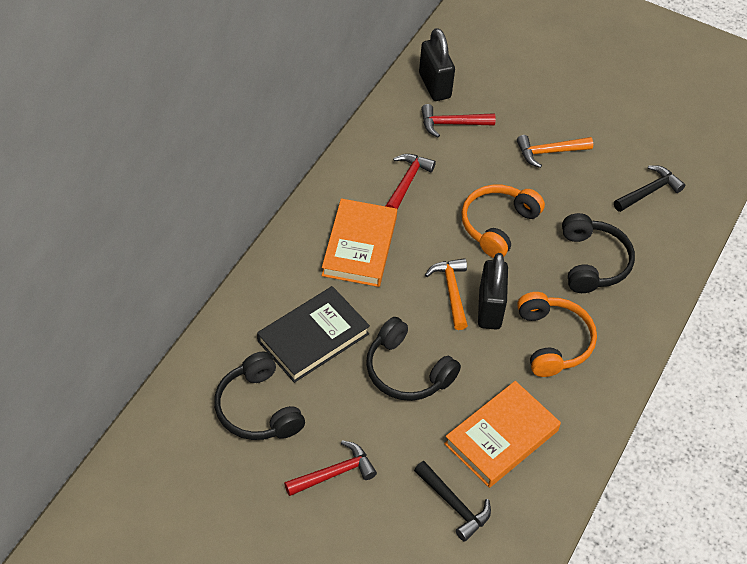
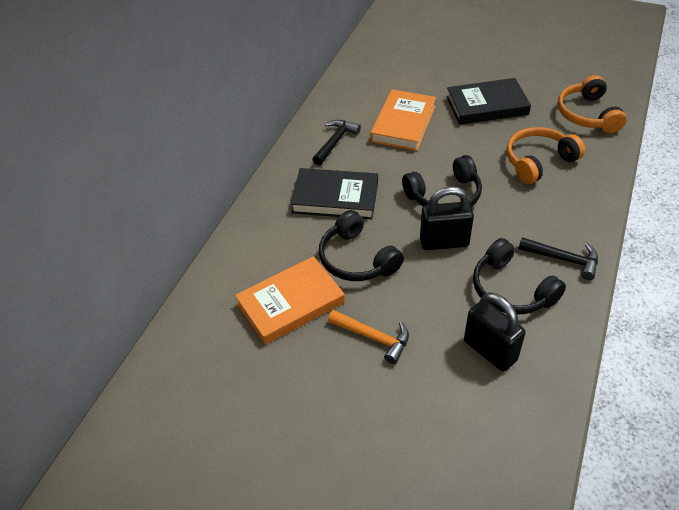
black book: 1 -> 2
orange hammer: 2 -> 1
red hammer: 3 -> 0

